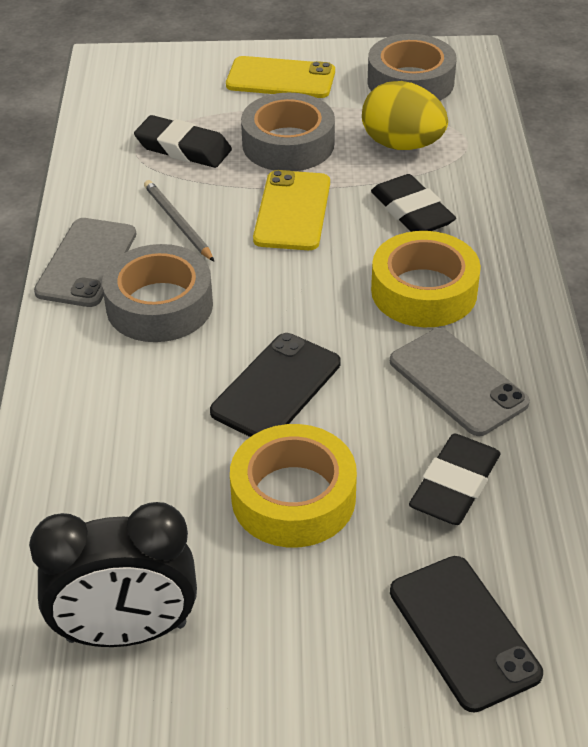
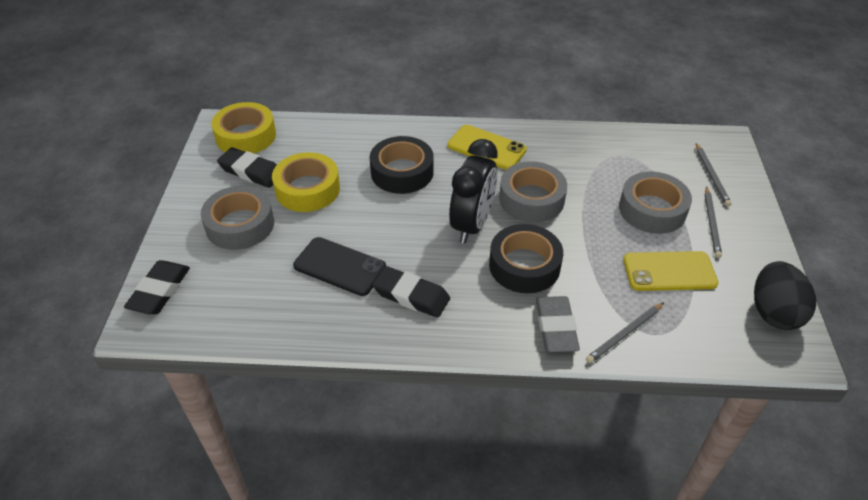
black egg: 0 -> 1
black phone: 2 -> 1
black tape: 0 -> 2
grey eraser: 0 -> 1
grey pencil: 1 -> 3
grey phone: 2 -> 0
yellow egg: 1 -> 0

